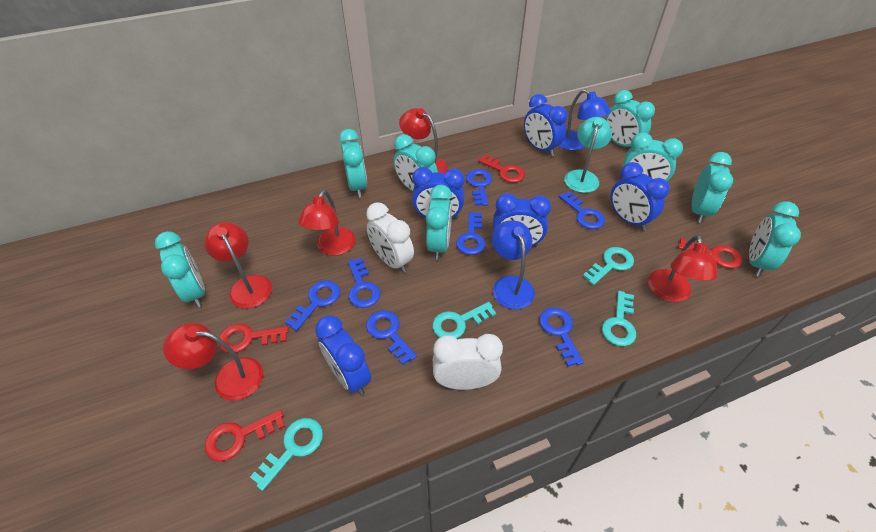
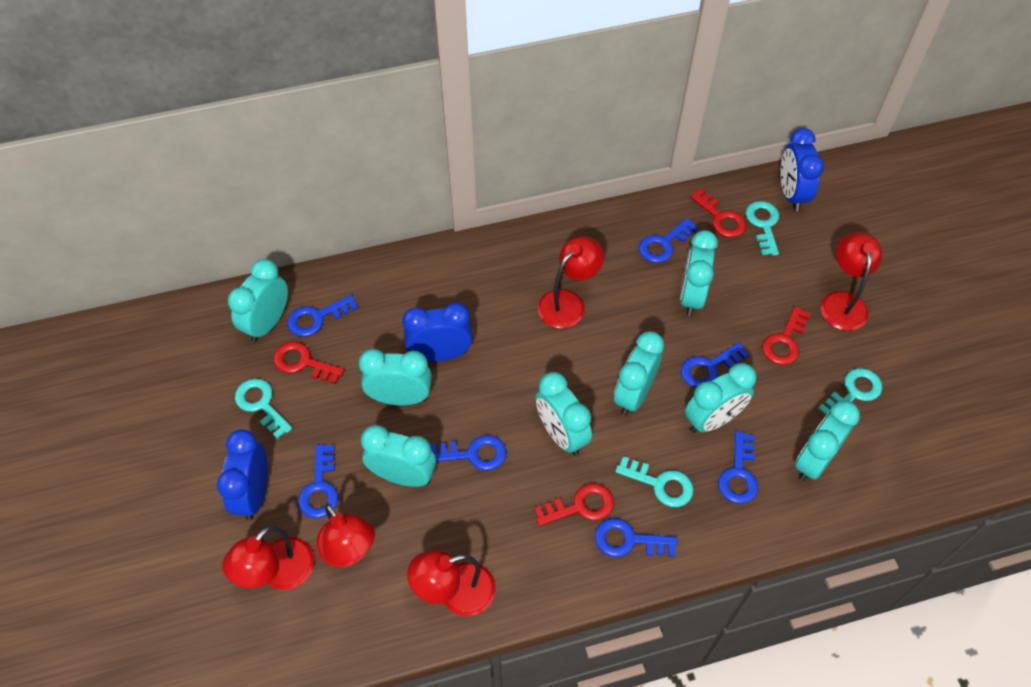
blue clock: 5 -> 3
blue lamp: 2 -> 0
turquoise lamp: 1 -> 0
white clock: 2 -> 0

